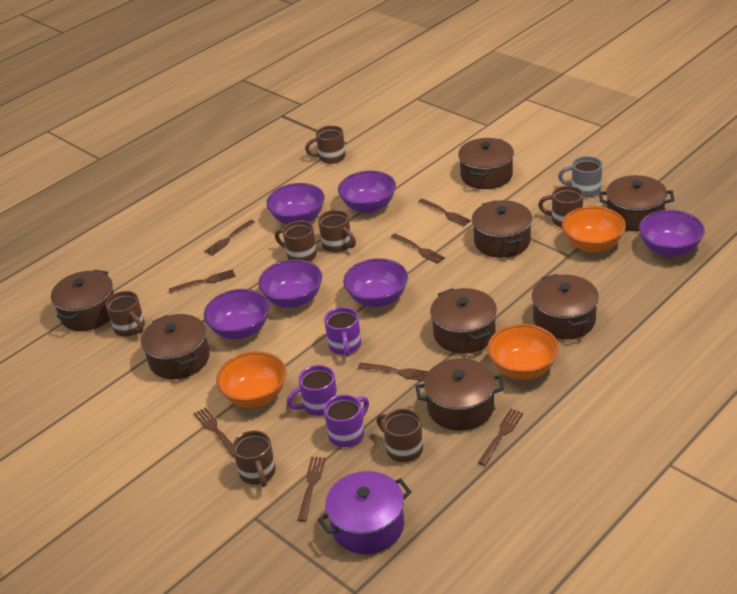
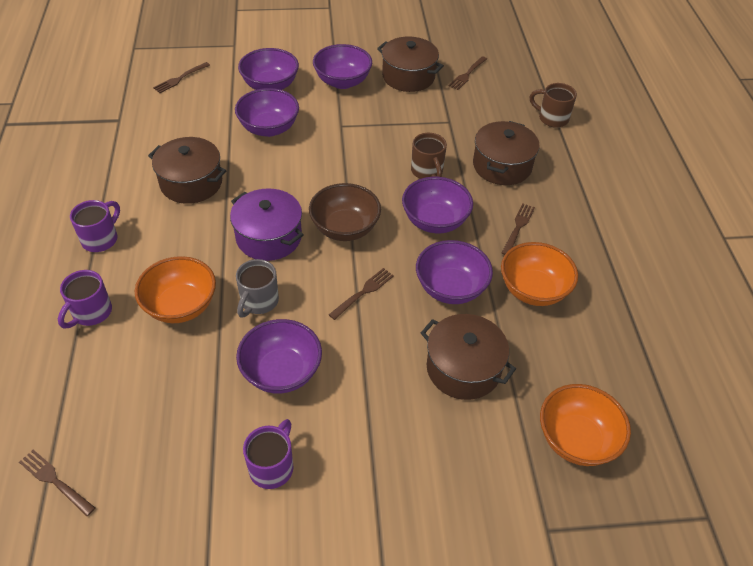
brown bowl: 0 -> 1
brown fork: 8 -> 5
brown mug: 7 -> 2
brown pot: 8 -> 4

